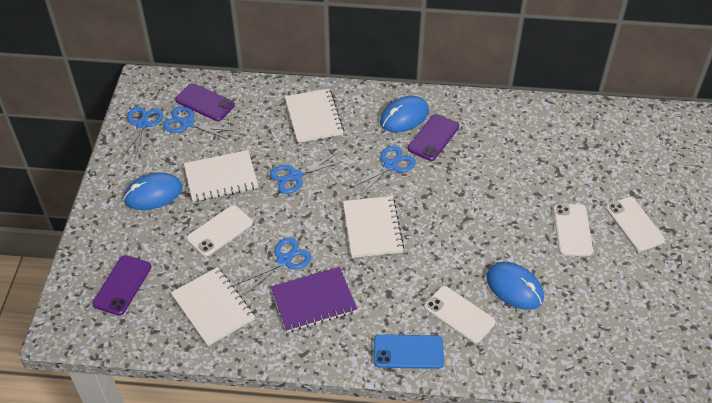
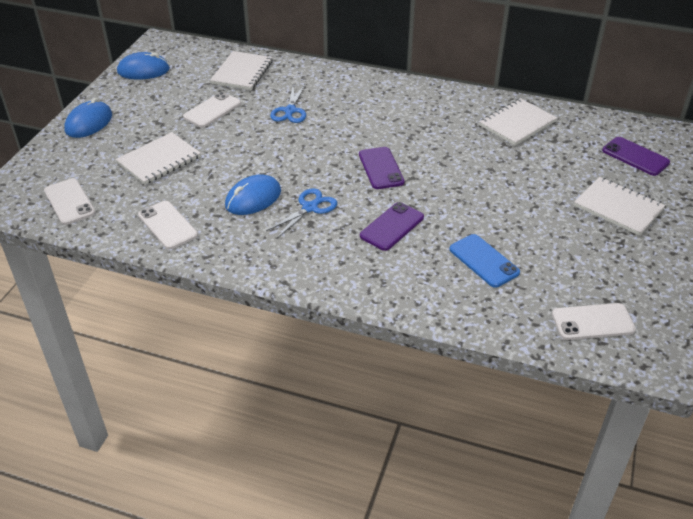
blue scissors: 5 -> 2
purple notebook: 1 -> 0

